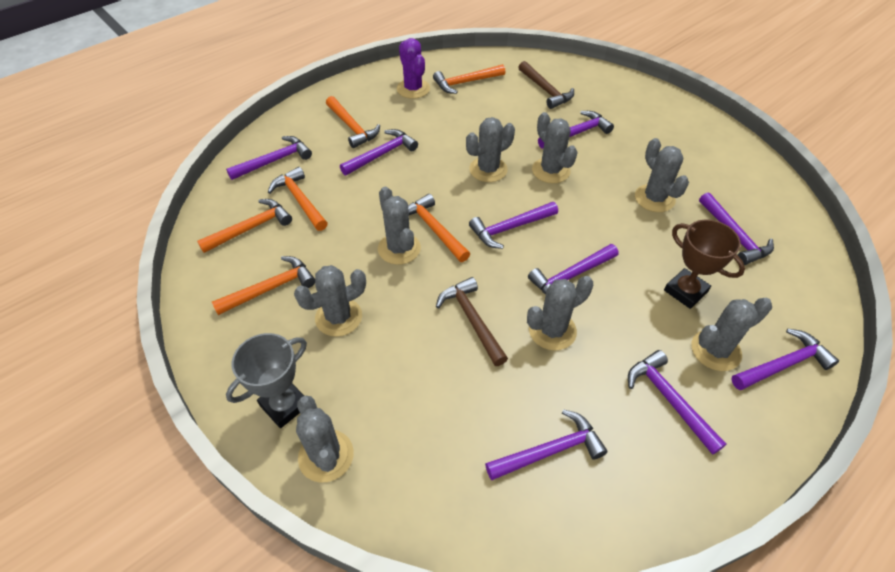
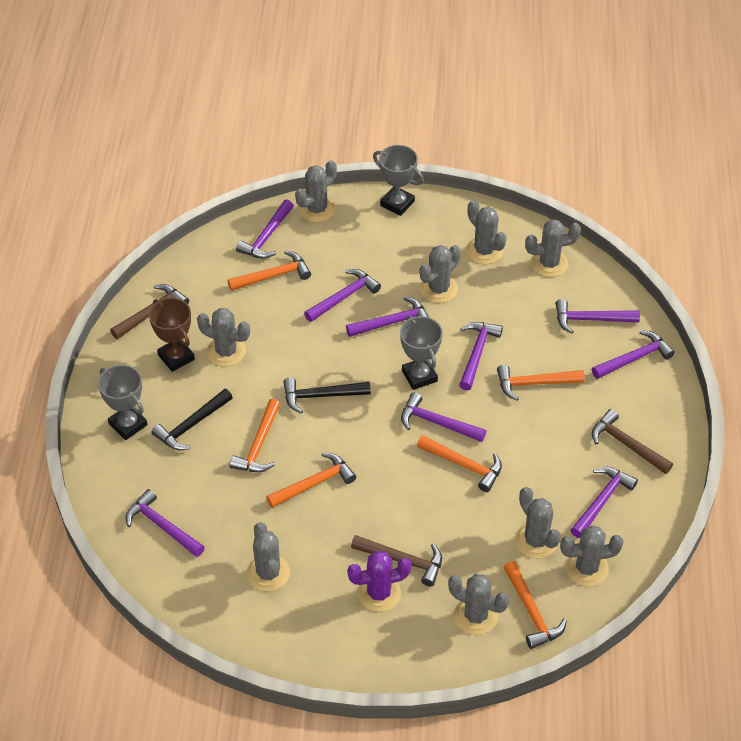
black hammer: 0 -> 2
brown hammer: 2 -> 3
grey cactus: 8 -> 9
grey trophy: 1 -> 3

